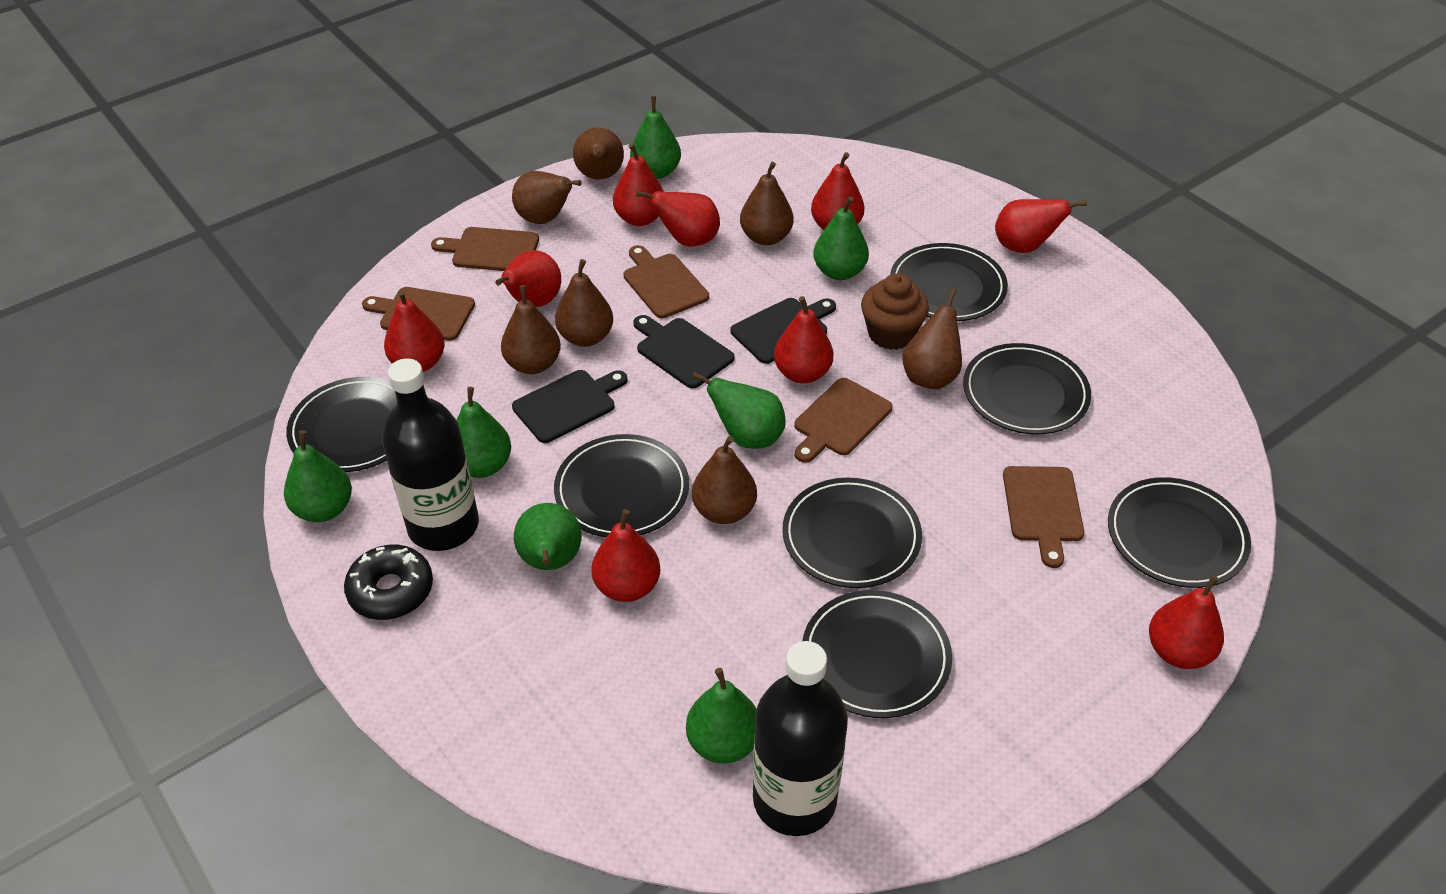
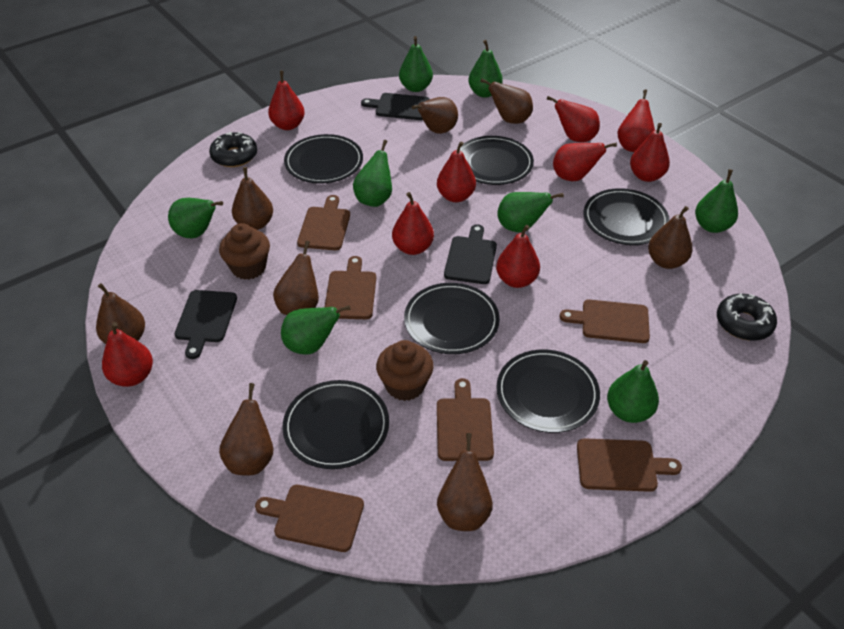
black bottle: 2 -> 0
black donut: 1 -> 2
black plate: 7 -> 6
brown cupcake: 1 -> 2
brown cutting board: 5 -> 6
brown pear: 7 -> 8
green pear: 7 -> 8

